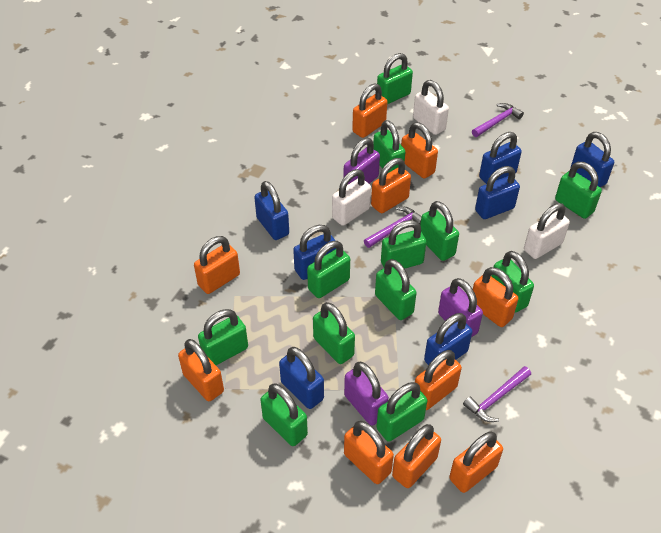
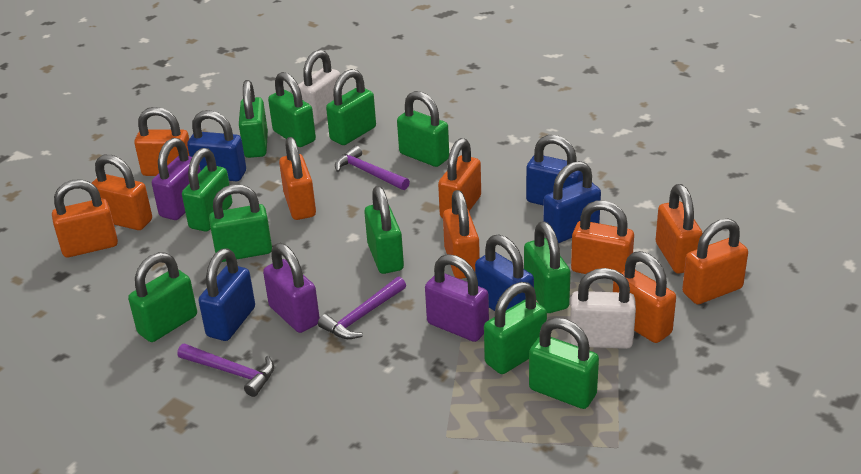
blue padlock: 7 -> 5
green padlock: 12 -> 11
white padlock: 3 -> 2

